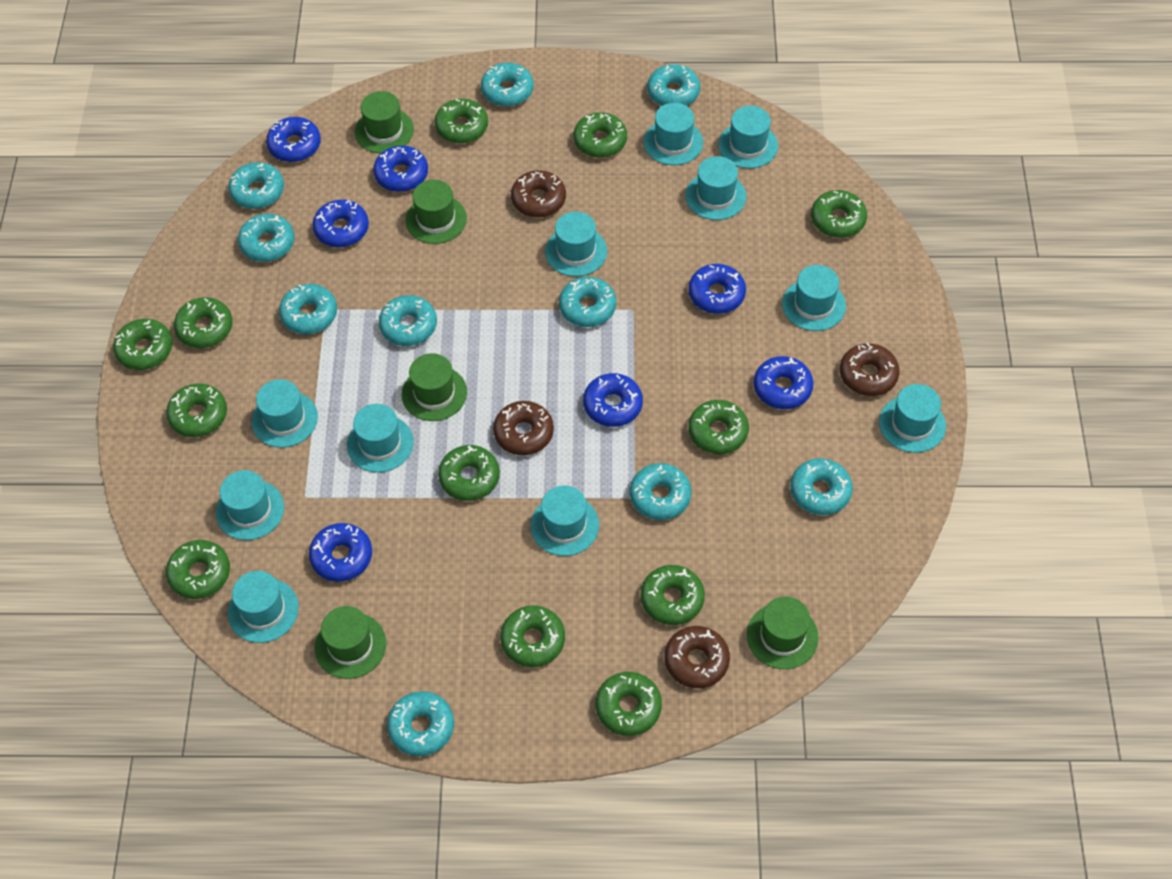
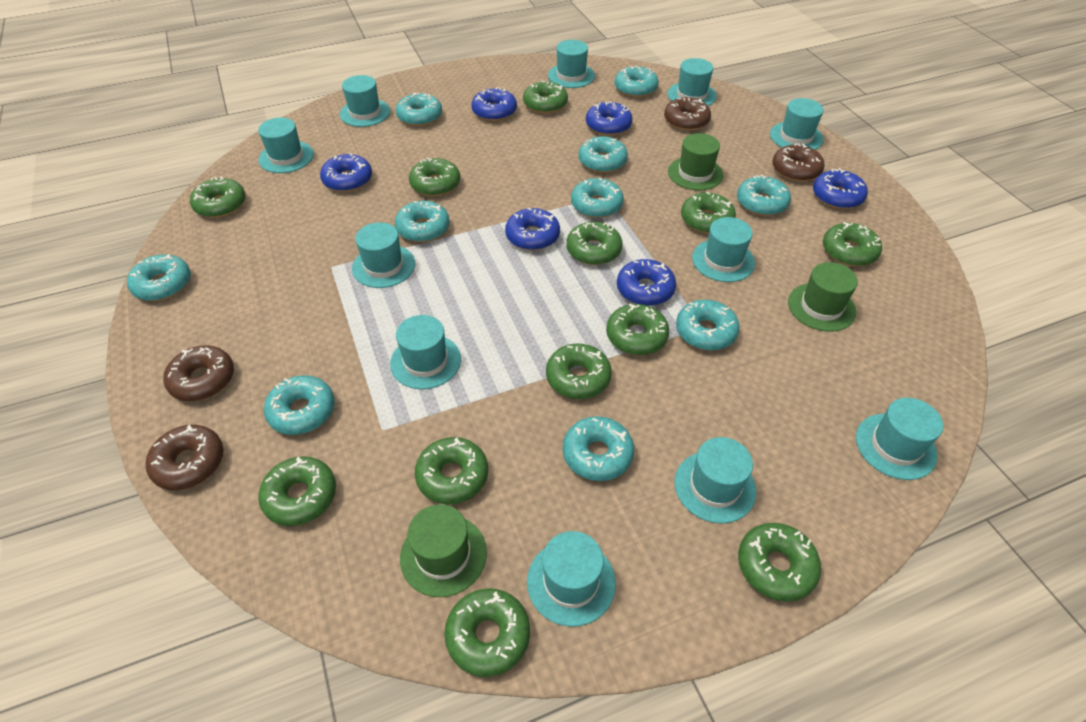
blue donut: 7 -> 6
green hat: 5 -> 3

